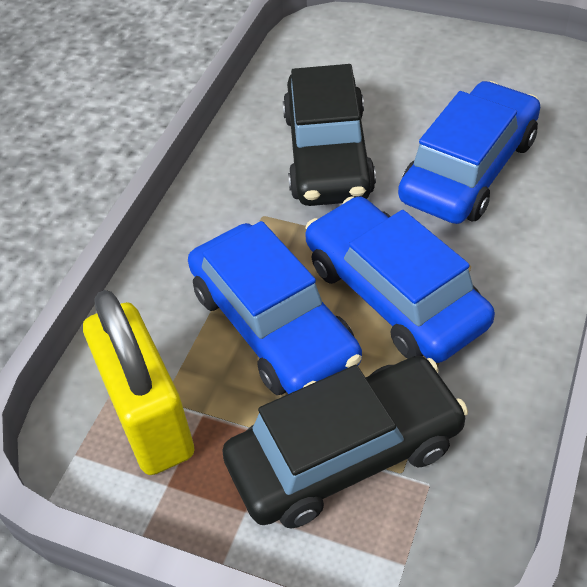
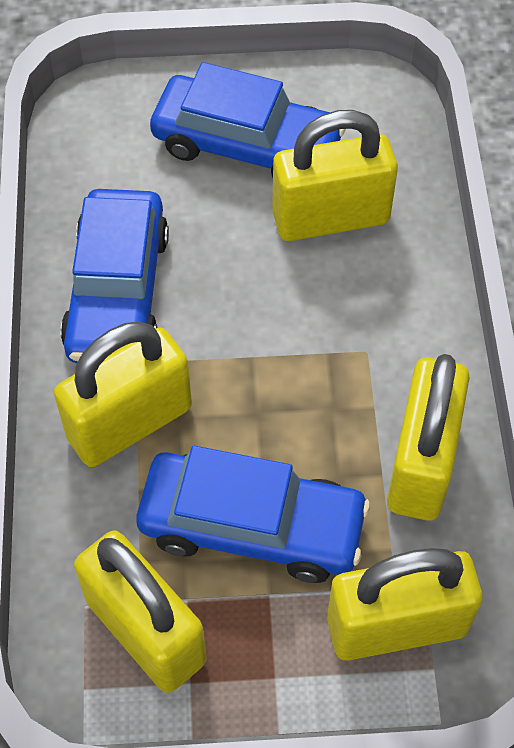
black car: 2 -> 0
yellow padlock: 1 -> 5

